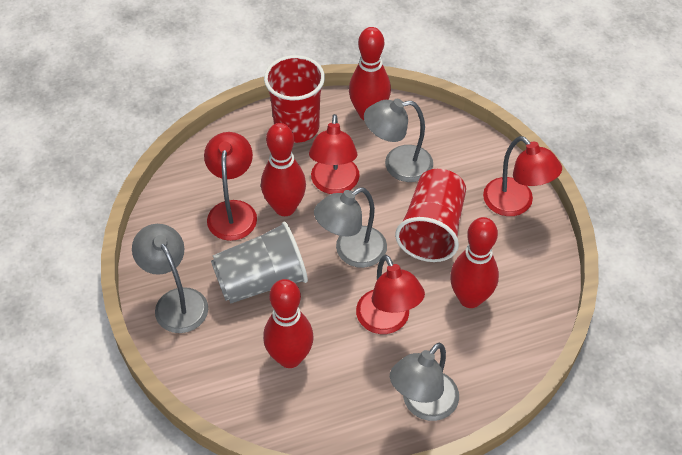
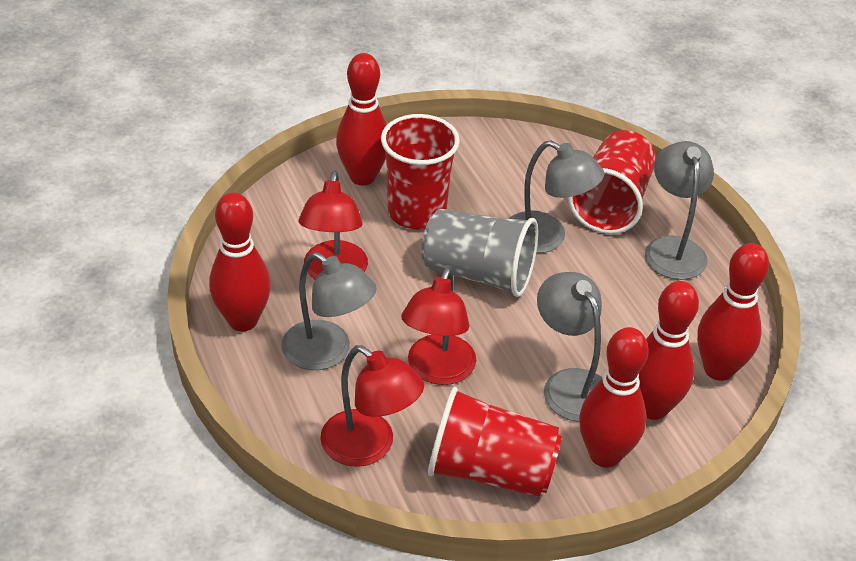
red bowling pin: 4 -> 5
red cup: 2 -> 3
red lamp: 4 -> 3

